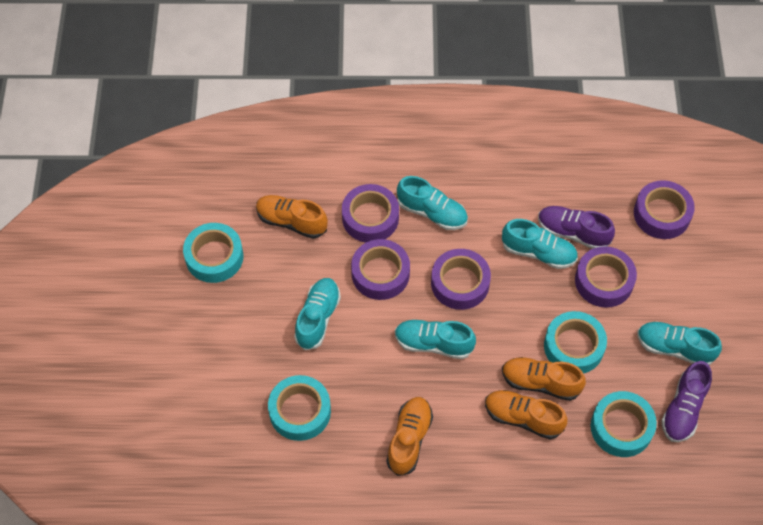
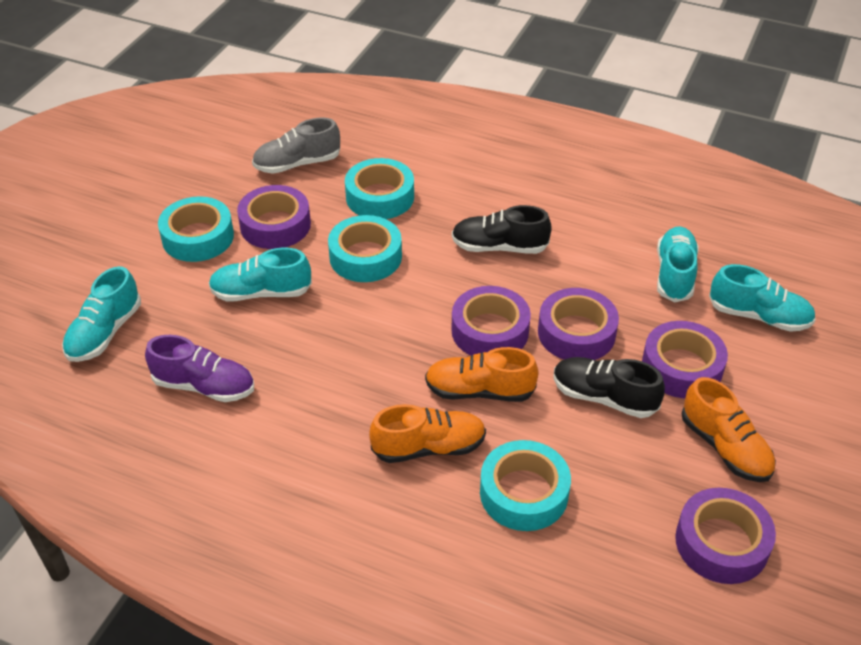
black shoe: 0 -> 2
grey shoe: 0 -> 1
orange shoe: 4 -> 3
purple shoe: 2 -> 1
turquoise shoe: 5 -> 4

